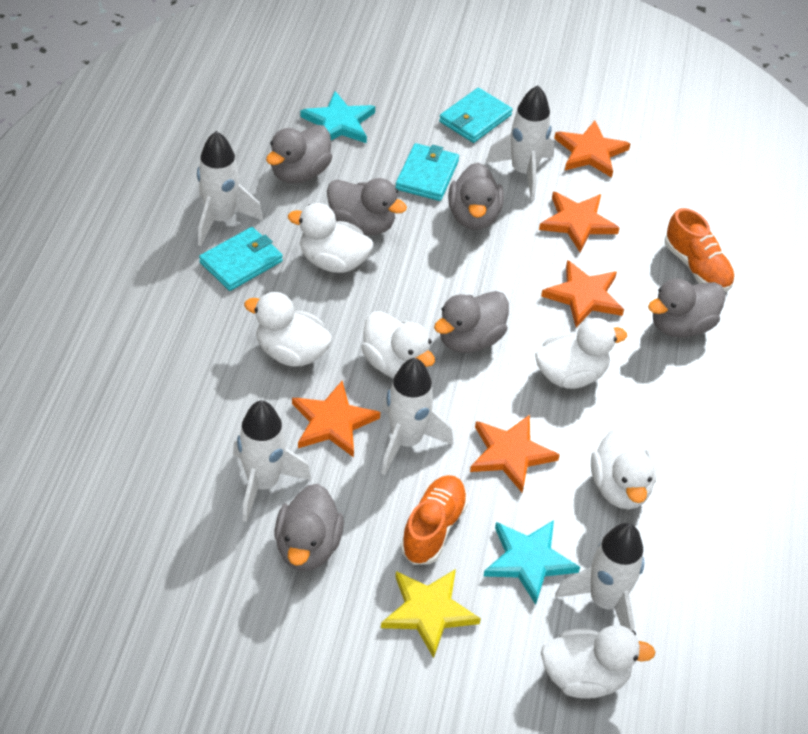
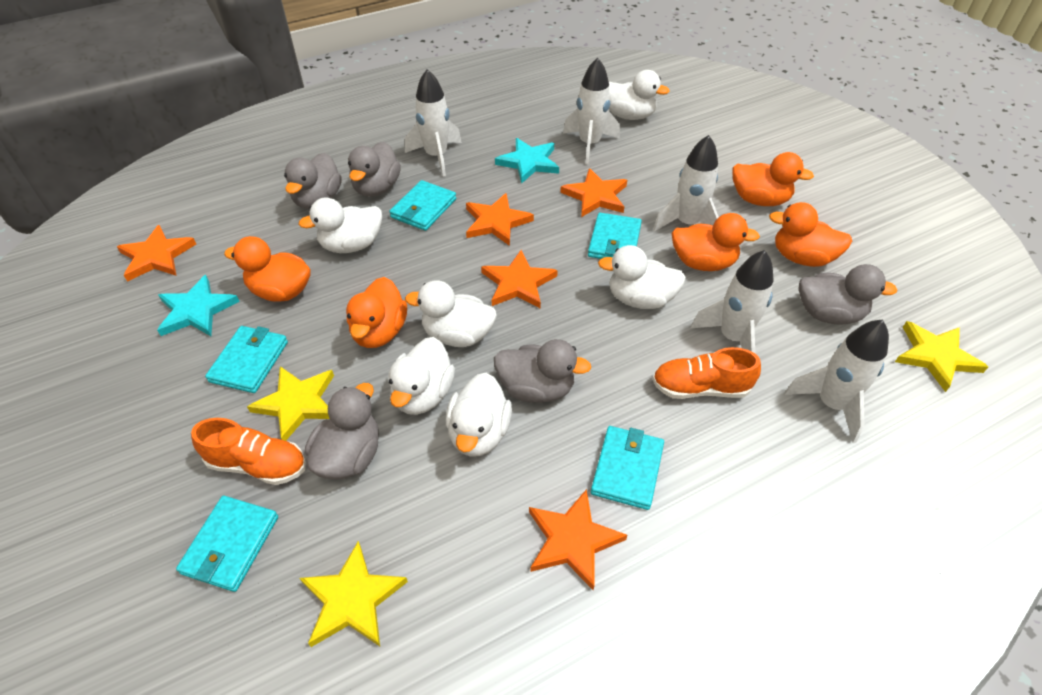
grey duck: 6 -> 5
orange duck: 0 -> 5
turquoise wallet: 3 -> 5
yellow star: 1 -> 3

